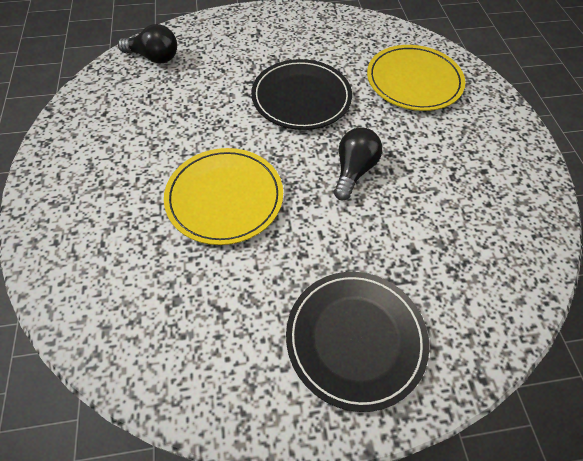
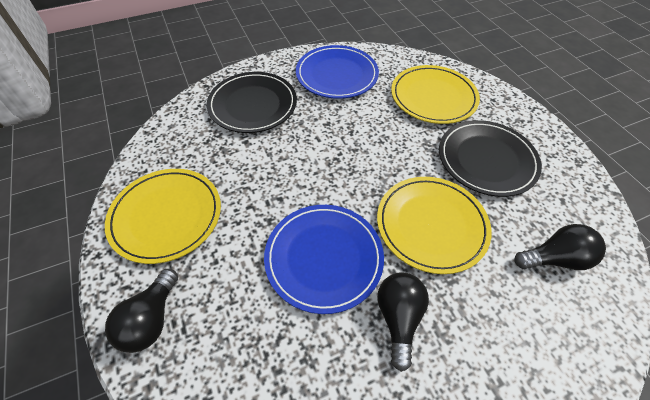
black light bulb: 2 -> 3
blue plate: 0 -> 2
yellow plate: 2 -> 3

